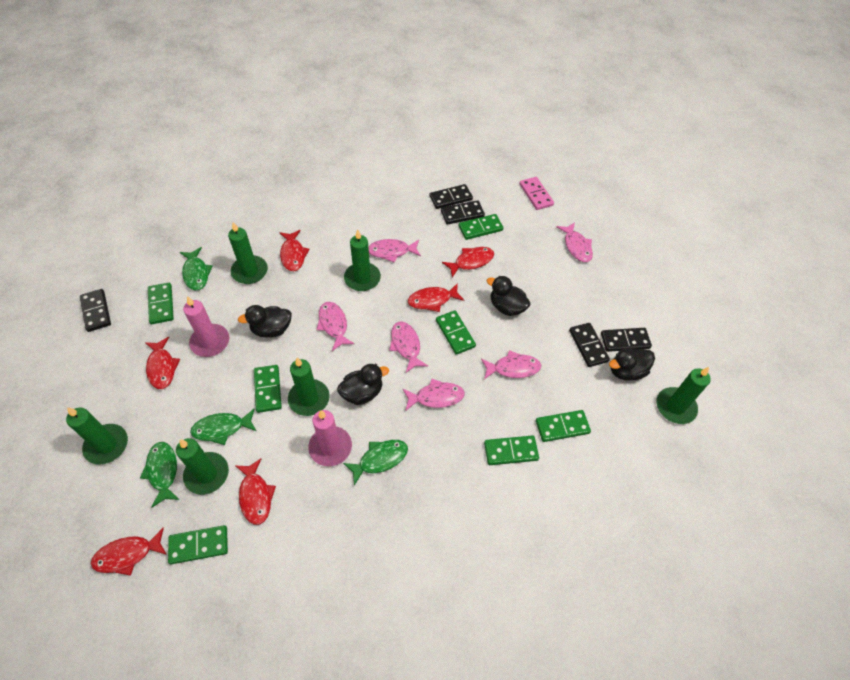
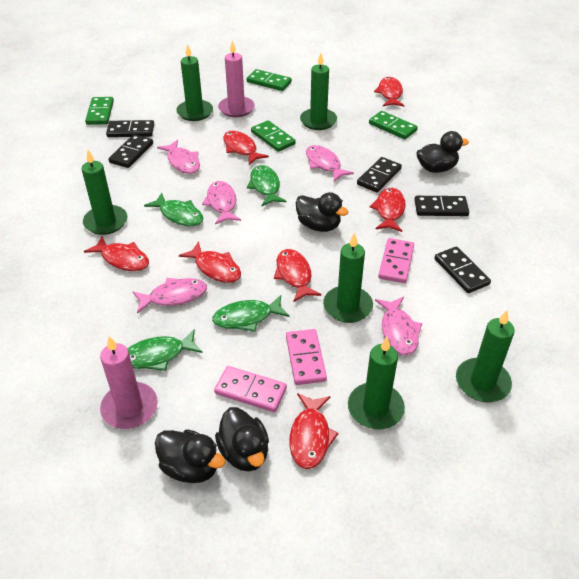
green domino: 7 -> 4
pink domino: 1 -> 3
pink fish: 6 -> 5
red fish: 6 -> 7

